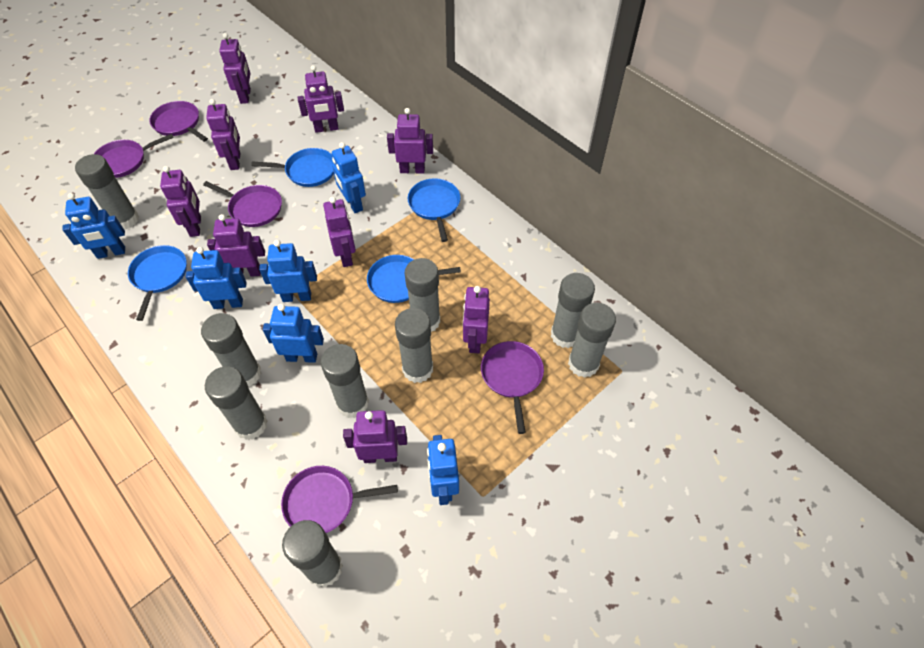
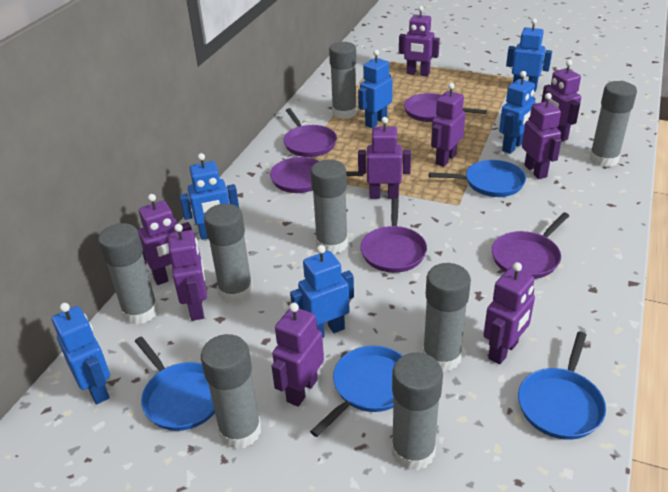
grey glue stick: 9 -> 8

